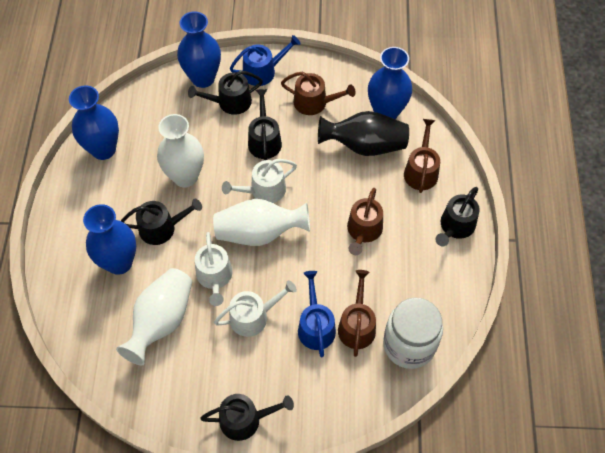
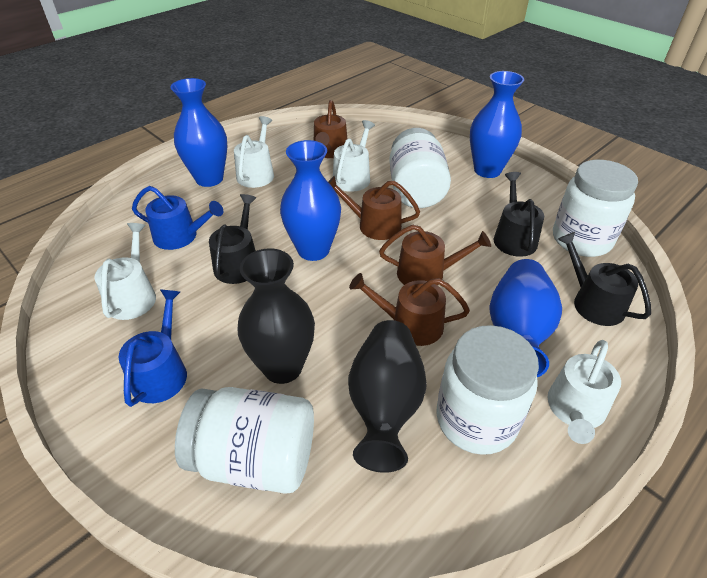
black vase: 1 -> 2
black watering can: 5 -> 3
white jar: 1 -> 4
white vase: 3 -> 0
white watering can: 3 -> 4

